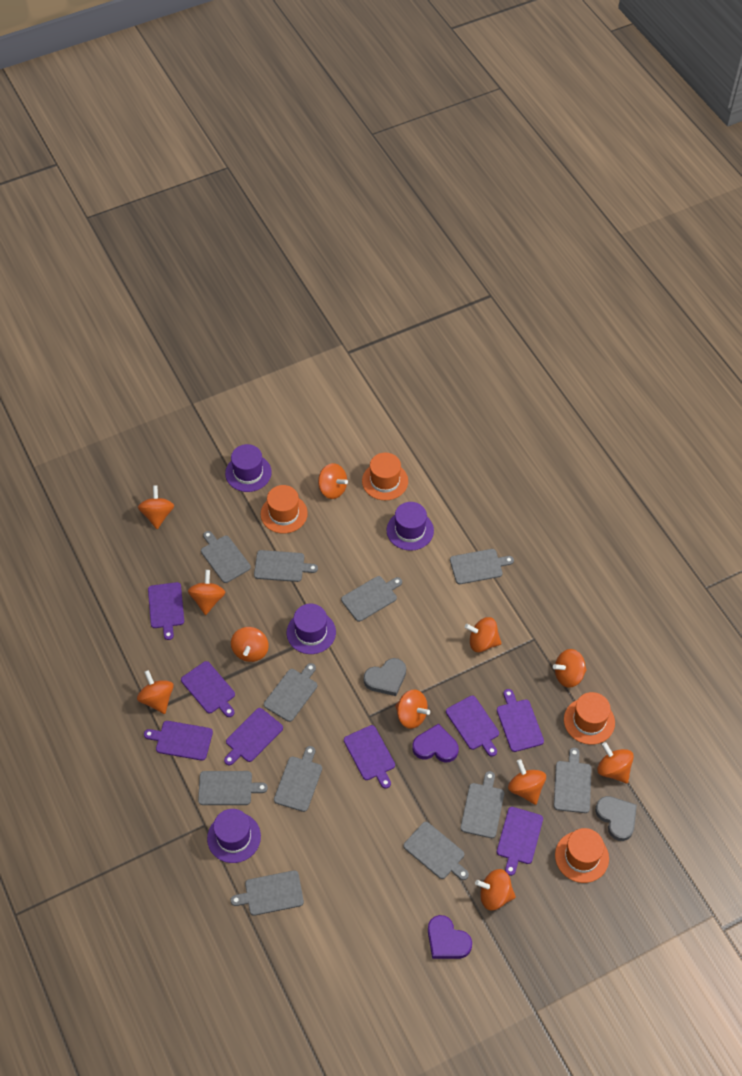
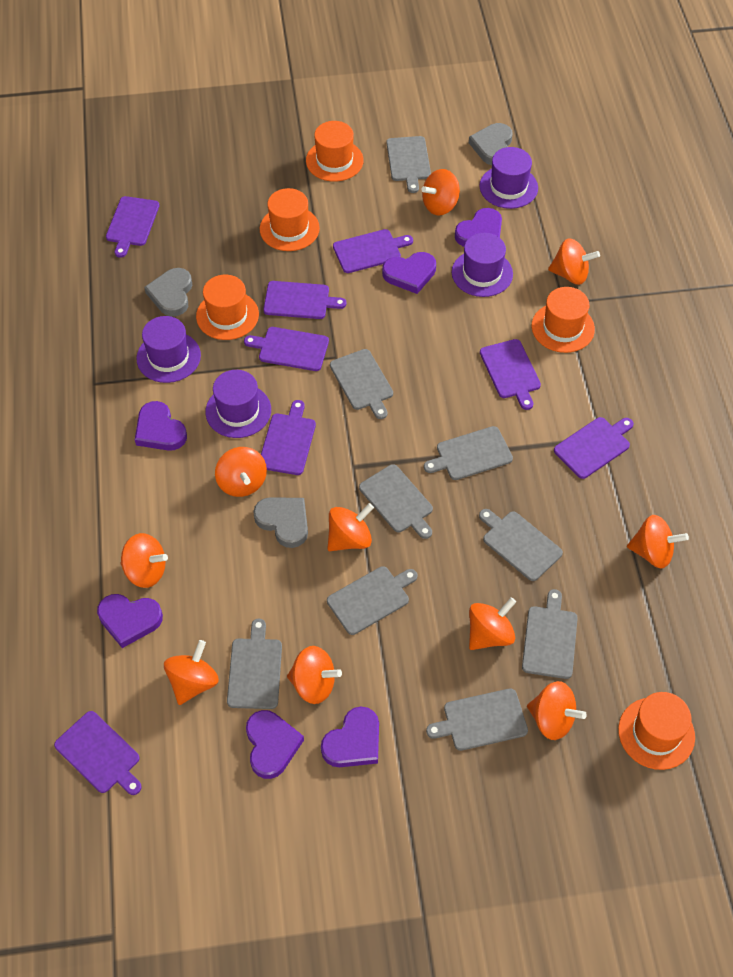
grey cutting board: 11 -> 9
grey heart: 2 -> 3
orange hat: 4 -> 5
orange spinning top: 11 -> 10
purple heart: 2 -> 6

